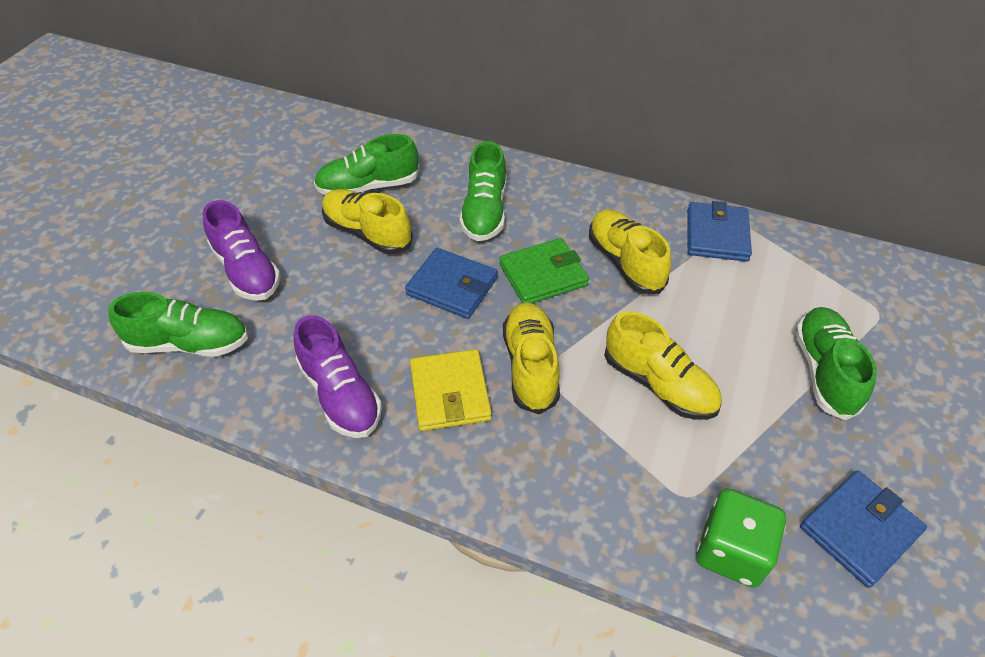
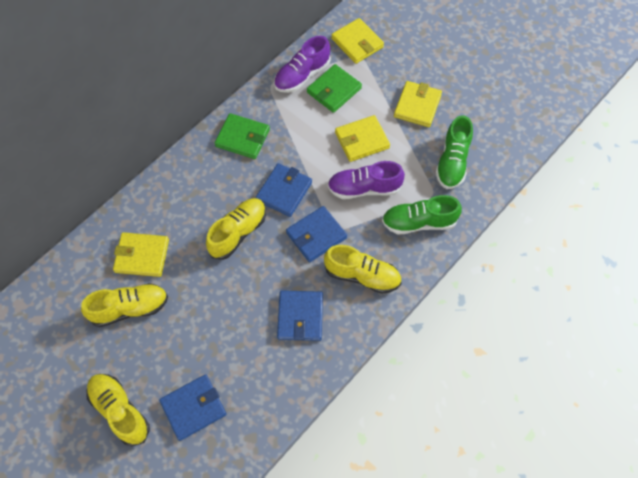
blue wallet: 3 -> 4
green dice: 1 -> 0
green shoe: 4 -> 2
green wallet: 1 -> 2
yellow wallet: 1 -> 4

